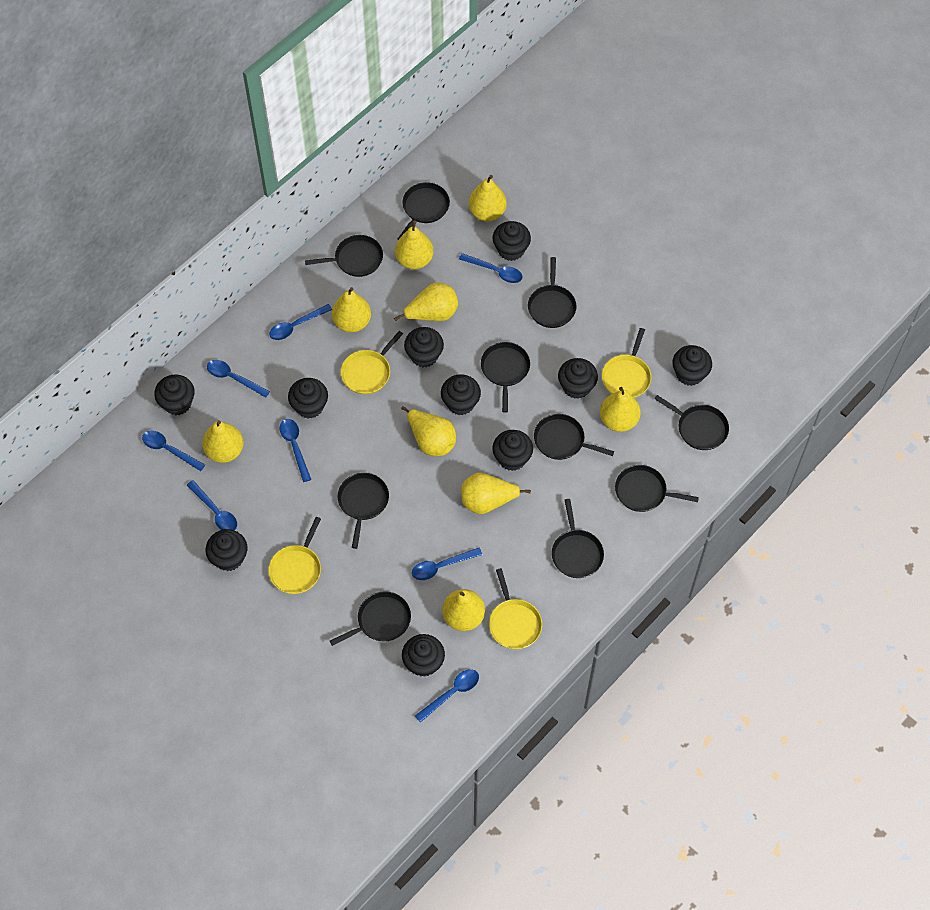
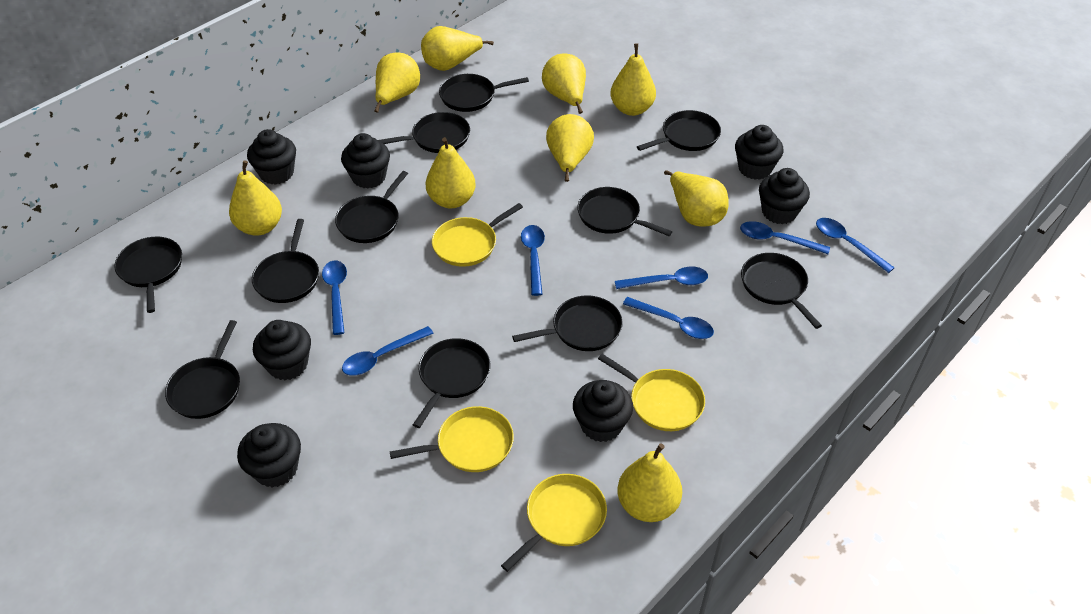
black cupcake: 10 -> 7
black pan: 10 -> 11
blue spoon: 8 -> 7

